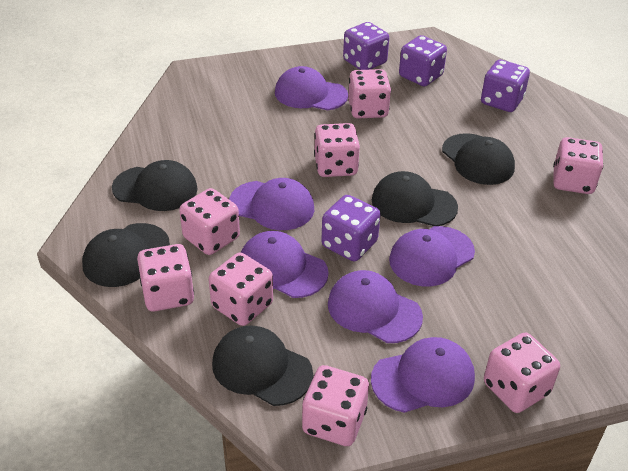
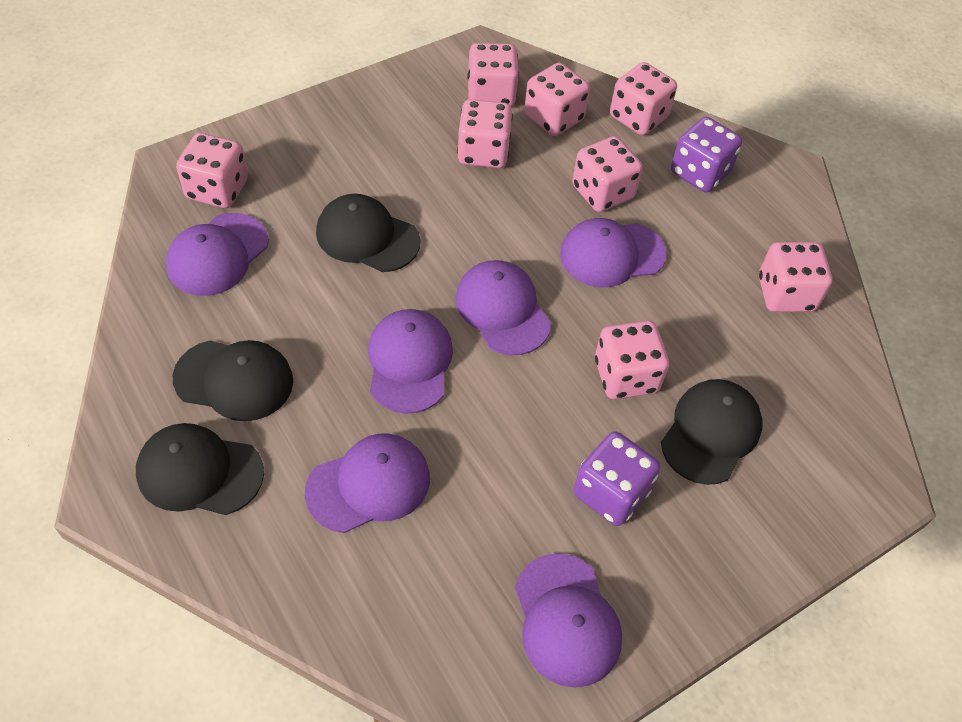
black cap: 5 -> 4
purple dice: 4 -> 2

